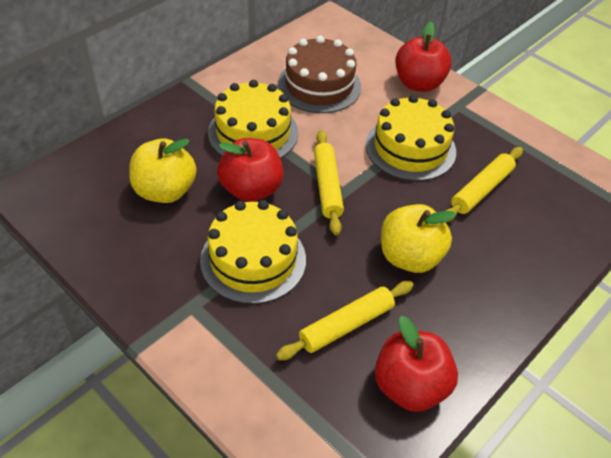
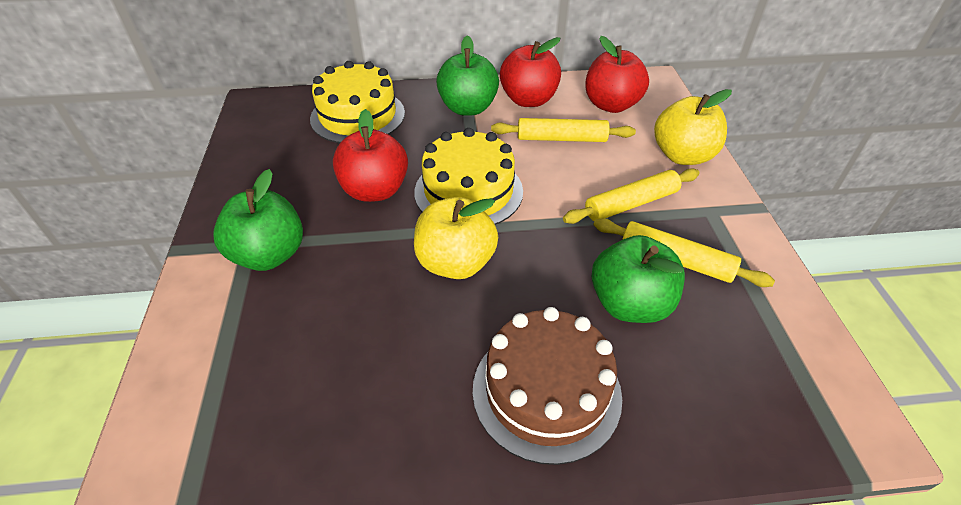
green apple: 0 -> 3
yellow cake: 3 -> 2

